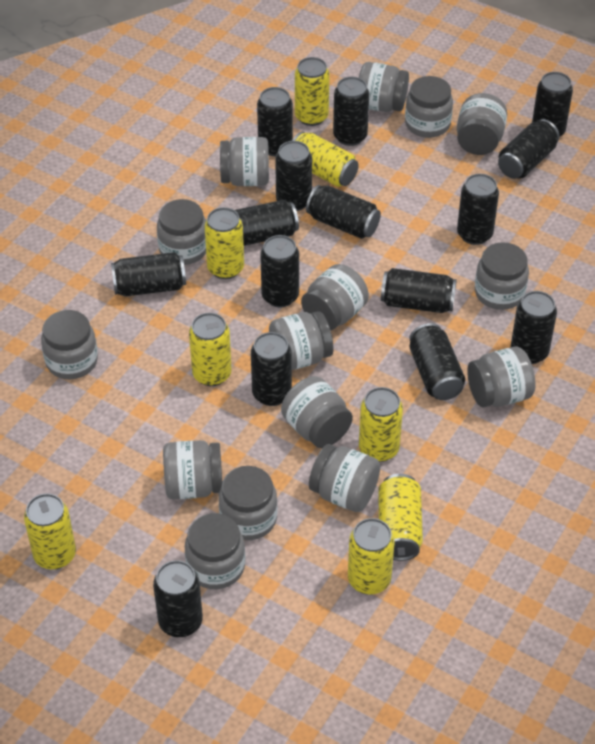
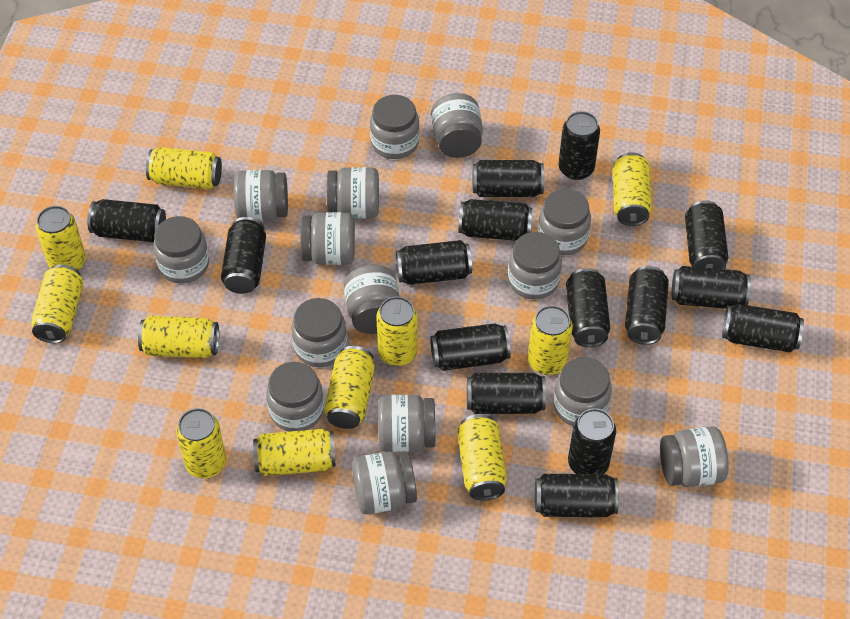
yellow can: 8 -> 11

